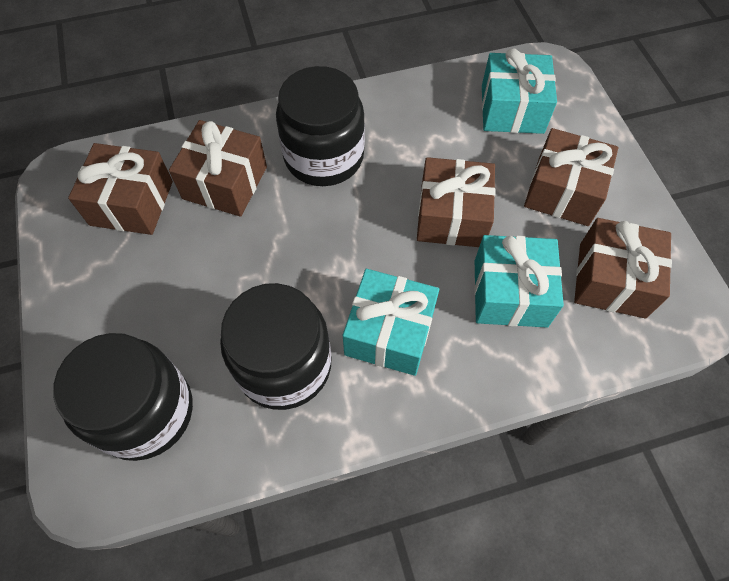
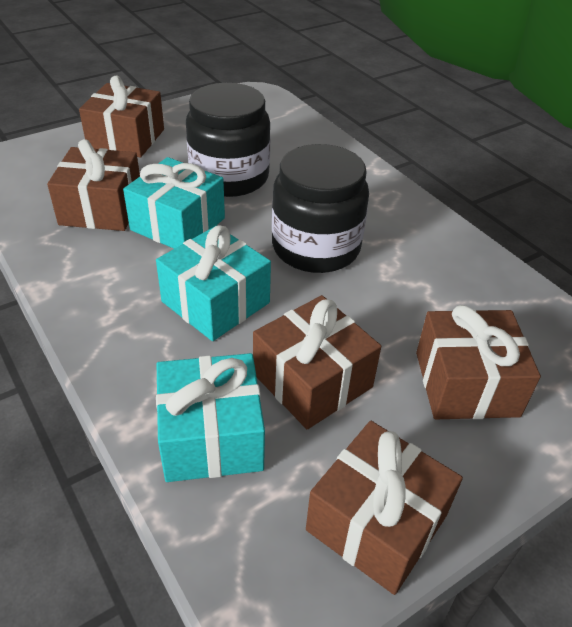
black jar: 3 -> 2

